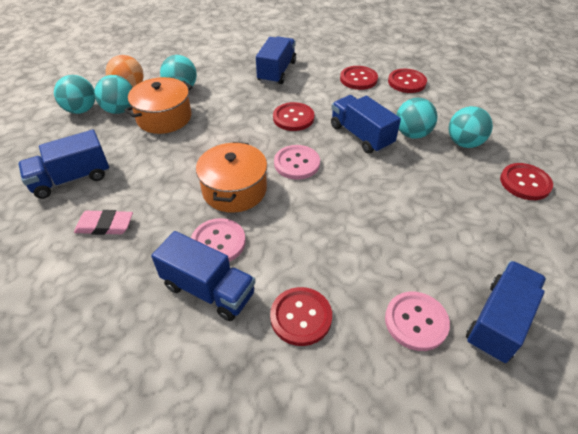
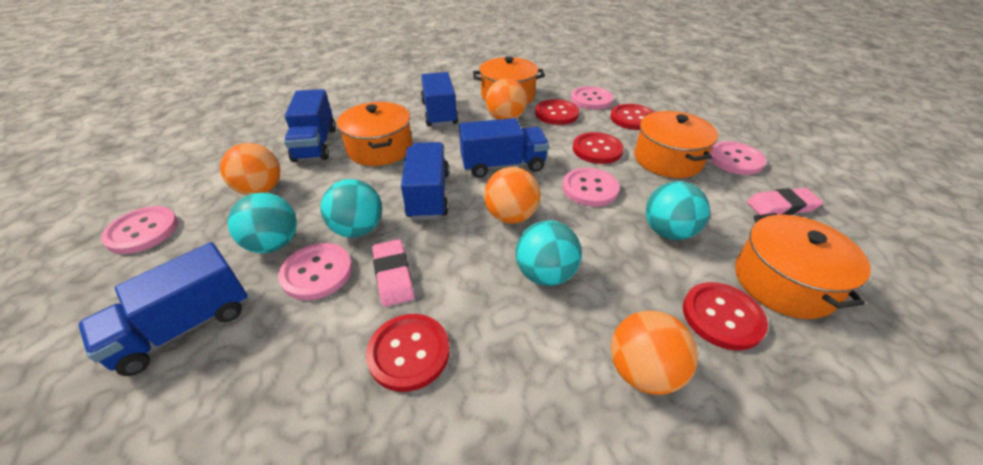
orange ball: 1 -> 4
orange pot: 2 -> 4
pink button: 3 -> 5
pink eraser: 1 -> 2
turquoise ball: 5 -> 4

